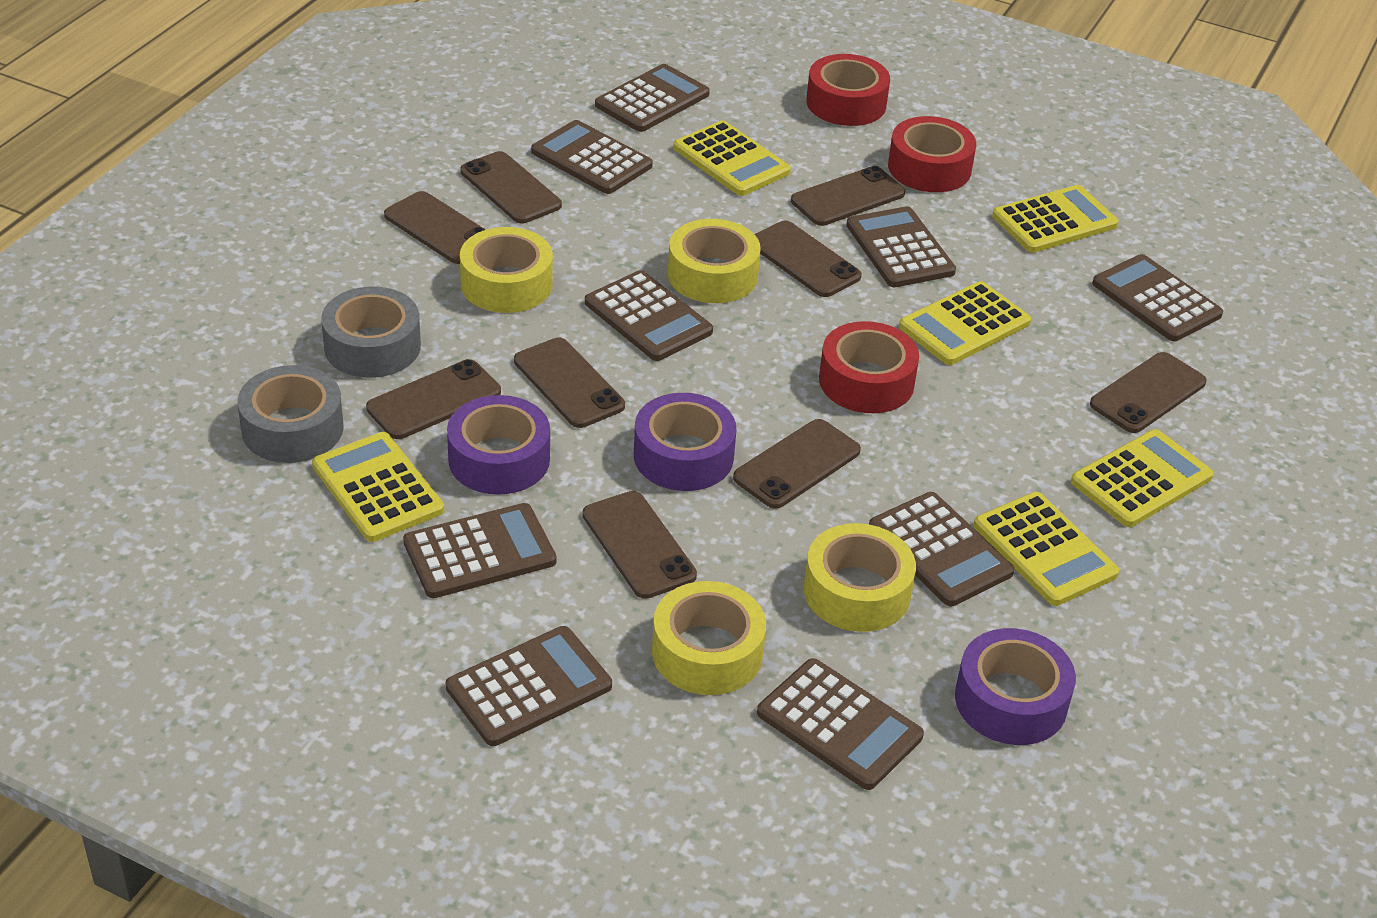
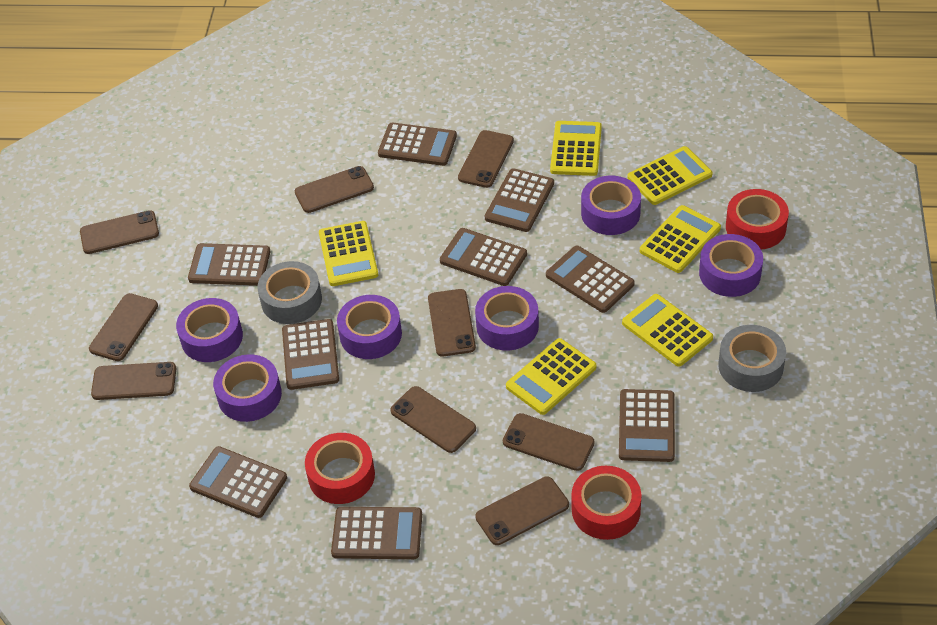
purple tape: 3 -> 6
yellow tape: 4 -> 0

